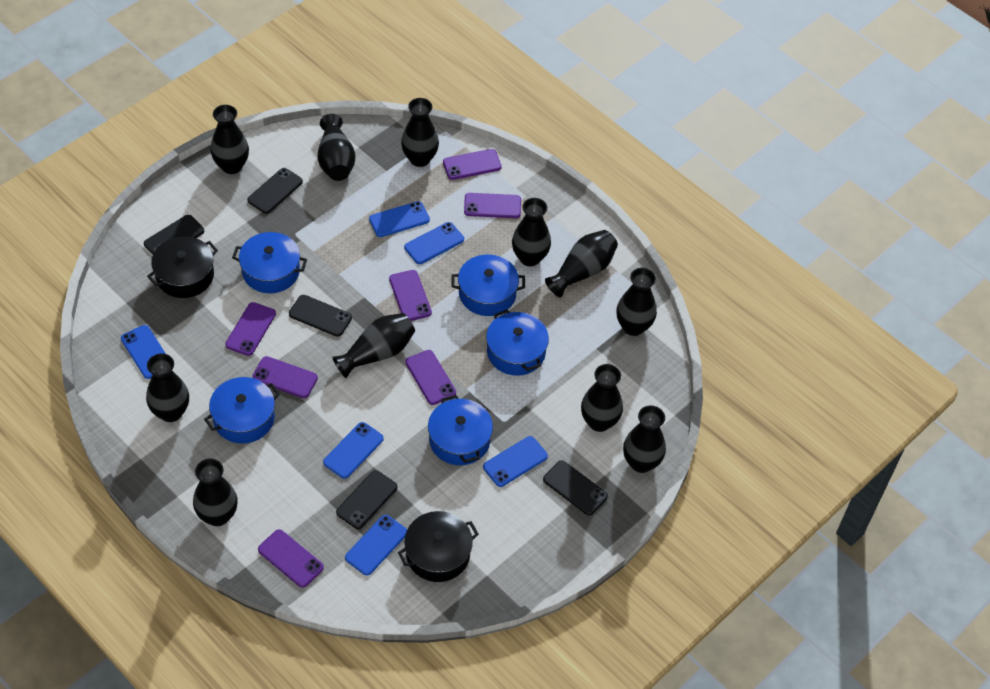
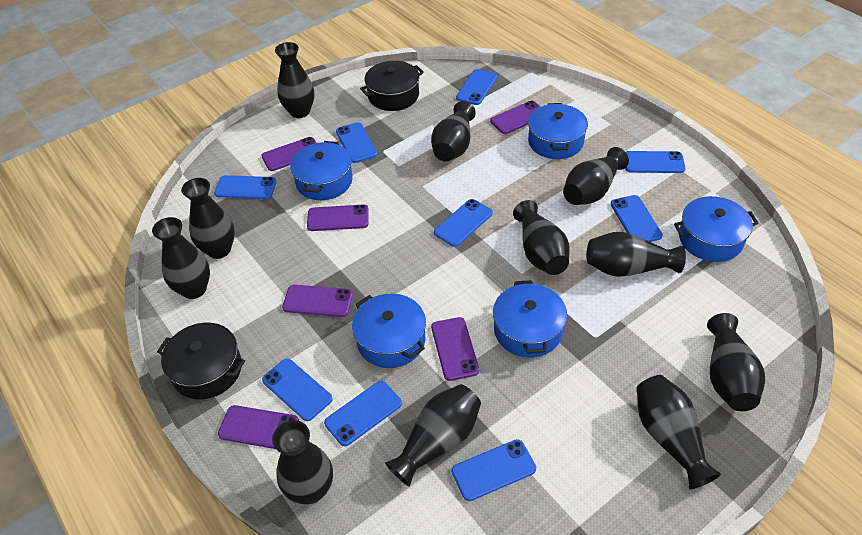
black phone: 5 -> 0
blue phone: 6 -> 9
purple phone: 7 -> 6

